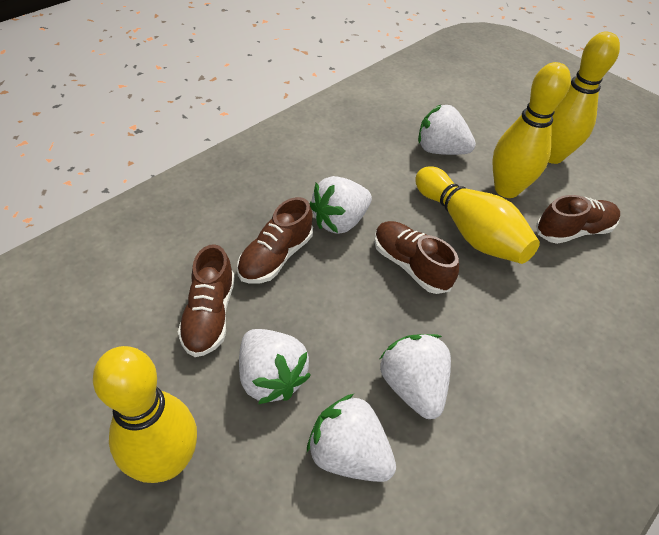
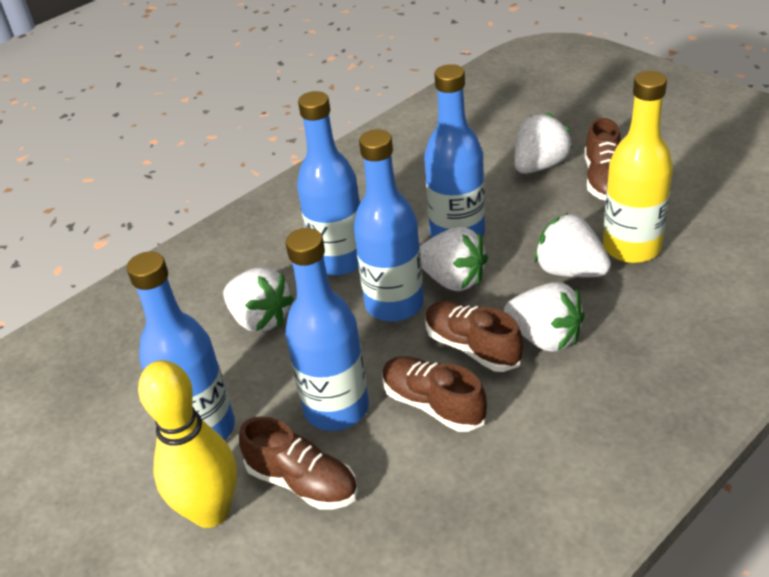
blue bottle: 0 -> 5
yellow bottle: 0 -> 1
yellow bowling pin: 4 -> 1

